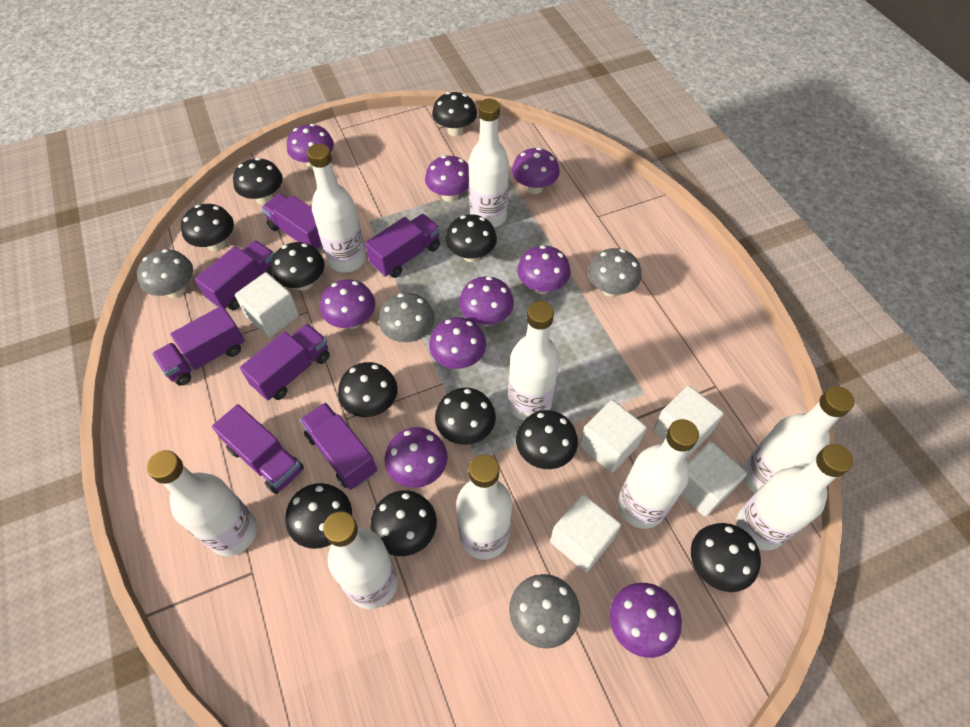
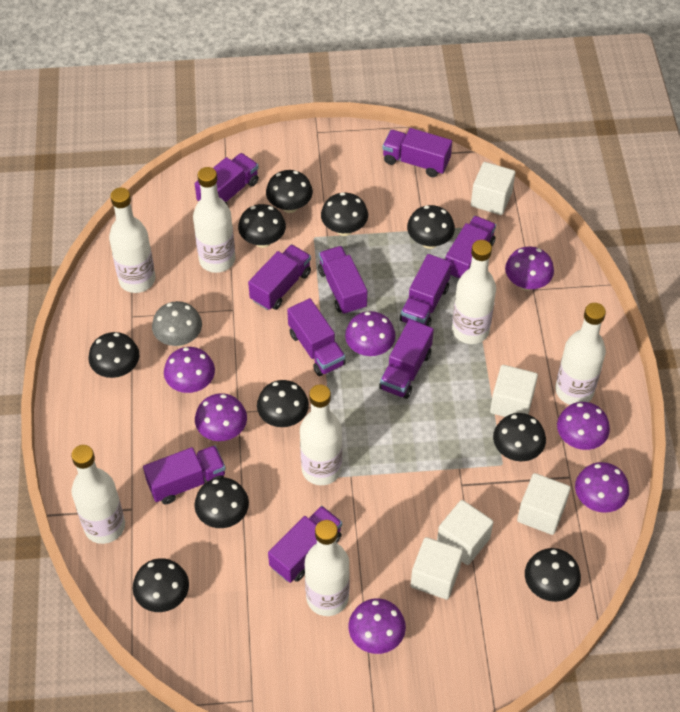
black mushroom: 11 -> 10
grey mushroom: 4 -> 1
purple mushroom: 9 -> 7
purple truck: 7 -> 10
white bottle: 9 -> 7

